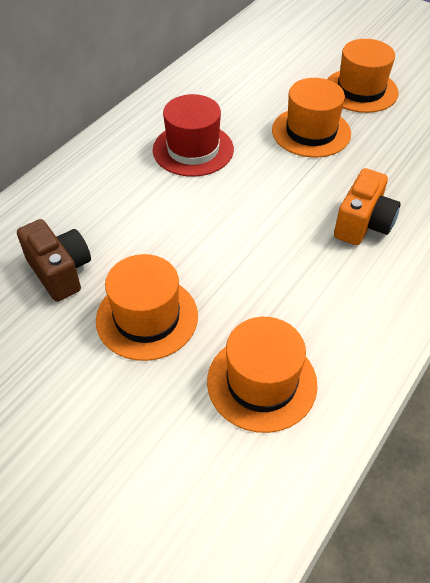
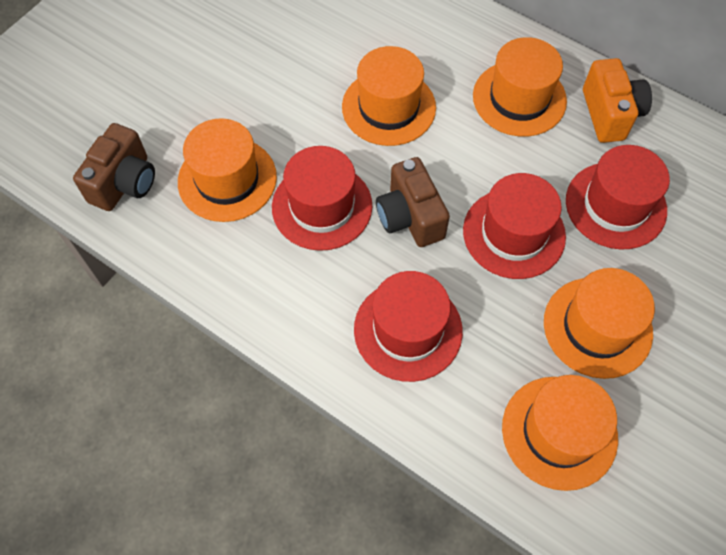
brown camera: 1 -> 2
orange hat: 4 -> 5
red hat: 1 -> 4

